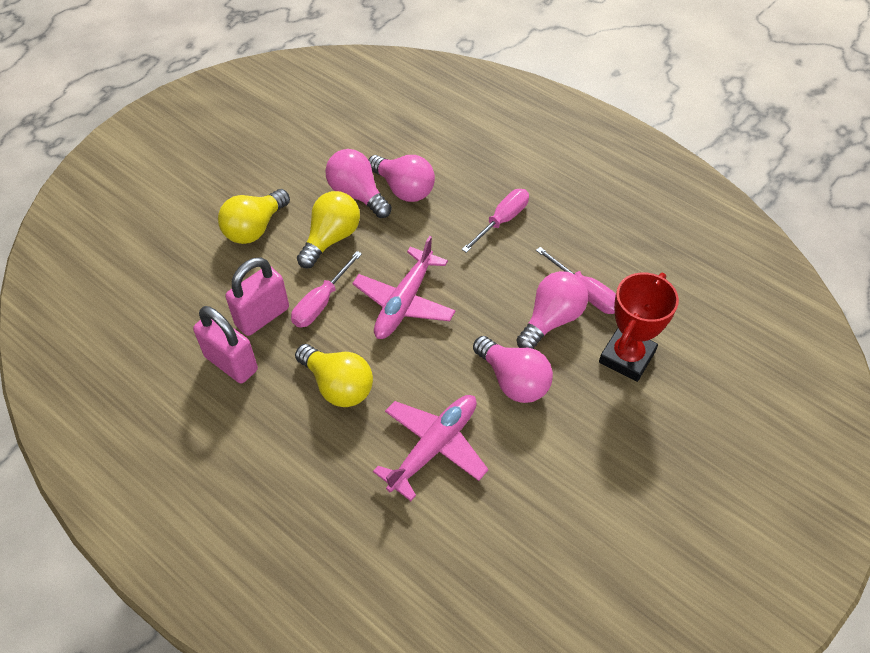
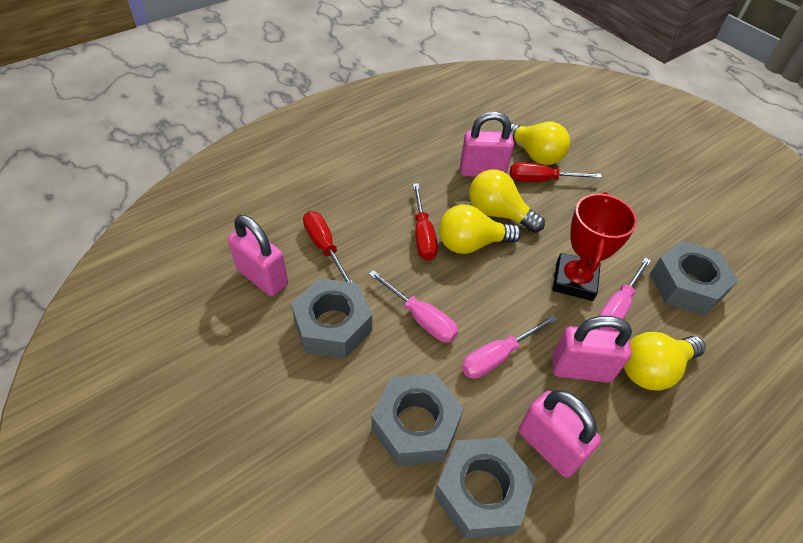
grey nut: 0 -> 4
pink light bulb: 4 -> 0
pink padlock: 2 -> 4
pink plane: 2 -> 0
red screwdriver: 0 -> 3
yellow light bulb: 3 -> 4

